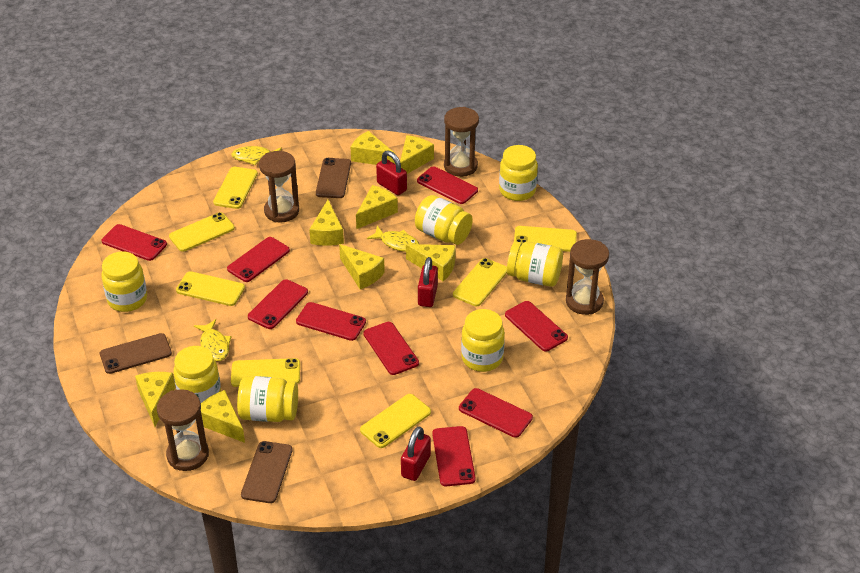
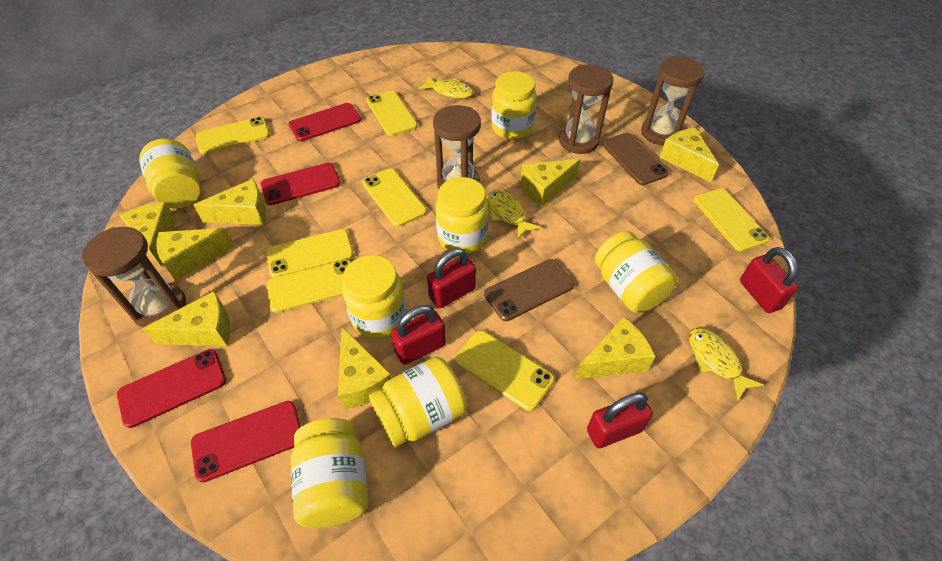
brown phone: 3 -> 2
red padlock: 3 -> 4
red phone: 9 -> 4

